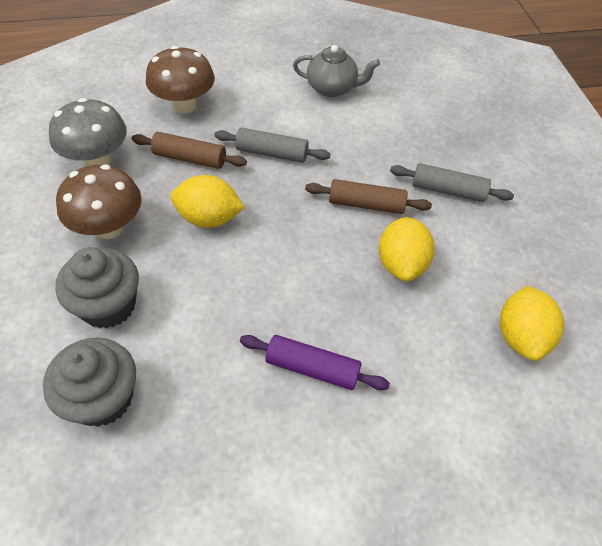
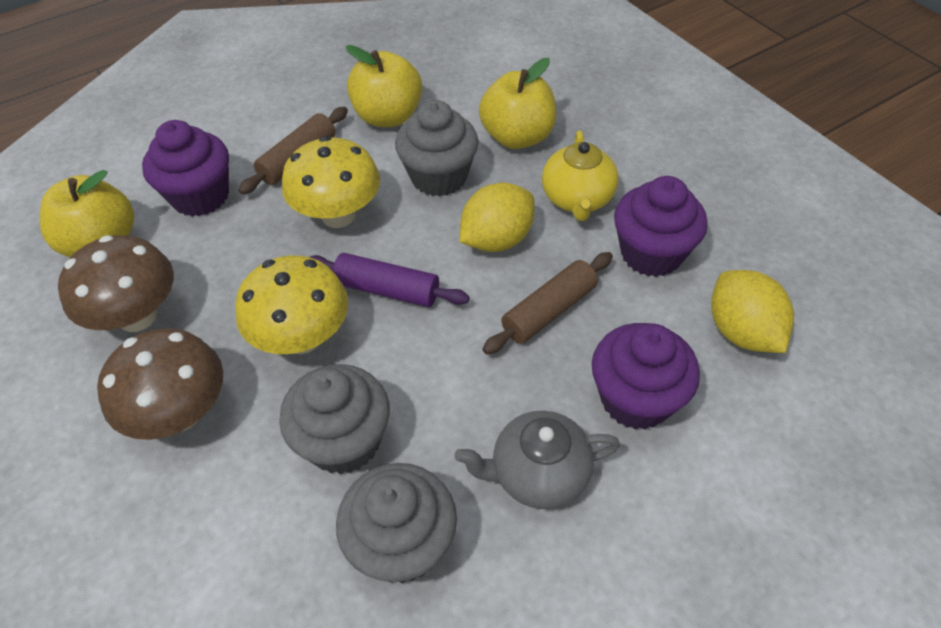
grey cupcake: 2 -> 3
grey mushroom: 1 -> 0
grey rolling pin: 2 -> 0
purple cupcake: 0 -> 3
yellow apple: 0 -> 3
yellow lemon: 3 -> 2
yellow mushroom: 0 -> 2
yellow teapot: 0 -> 1

